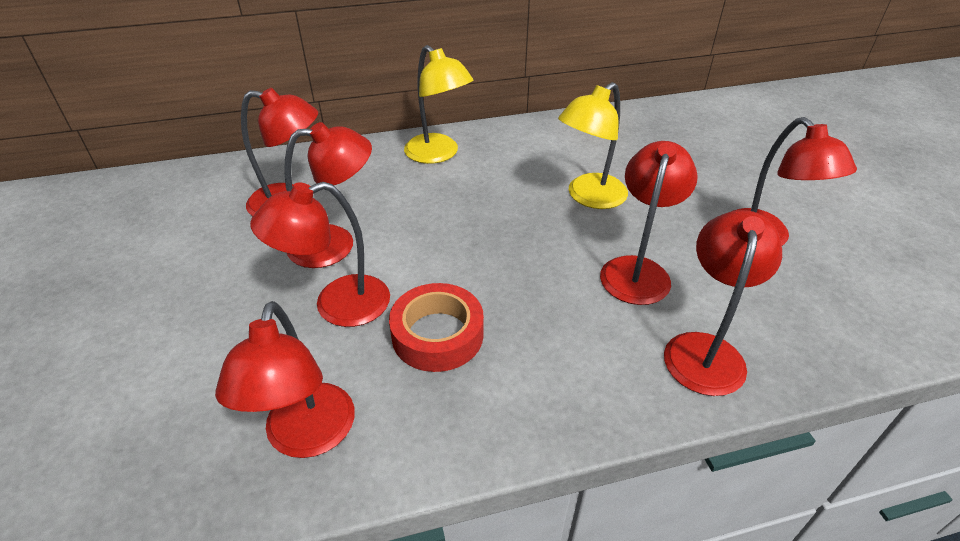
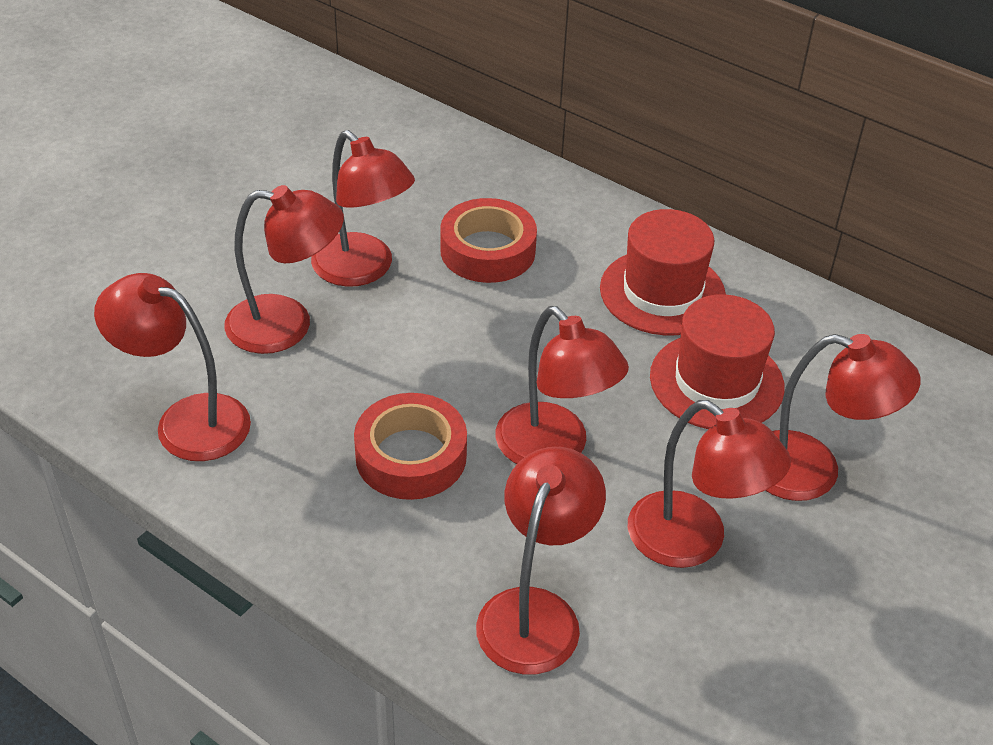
red hat: 0 -> 2
red tape: 1 -> 2
yellow lamp: 2 -> 0

